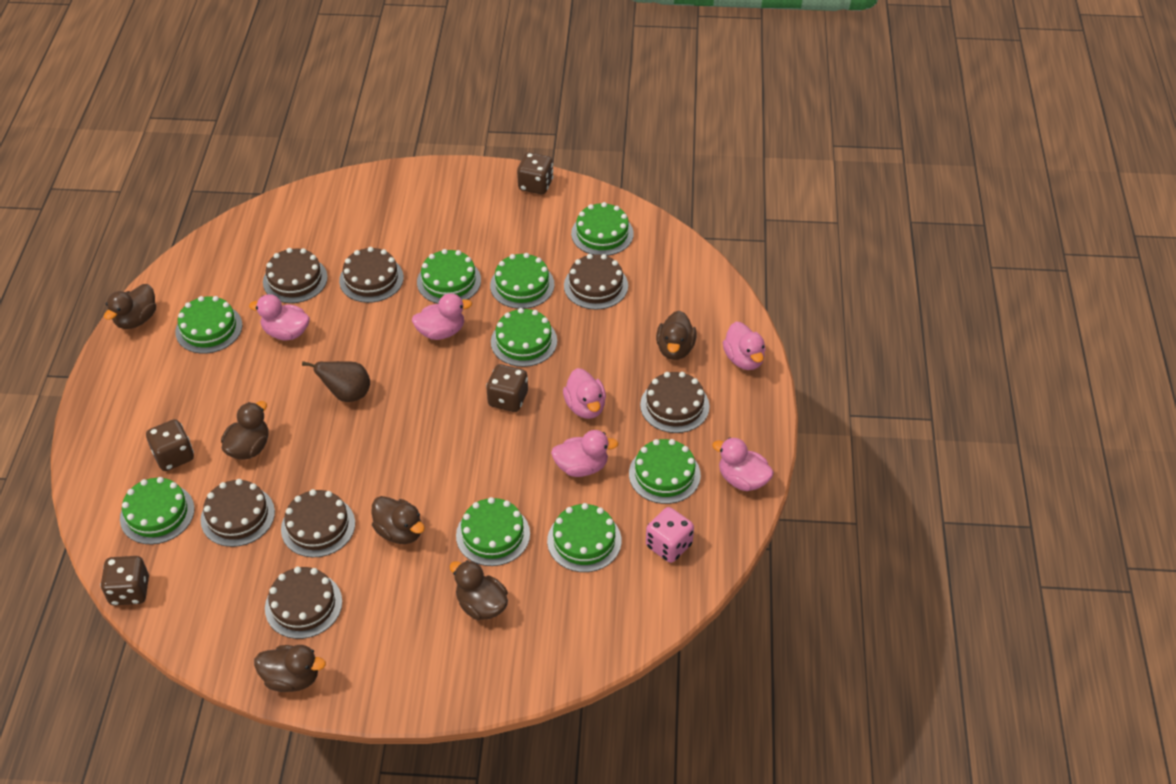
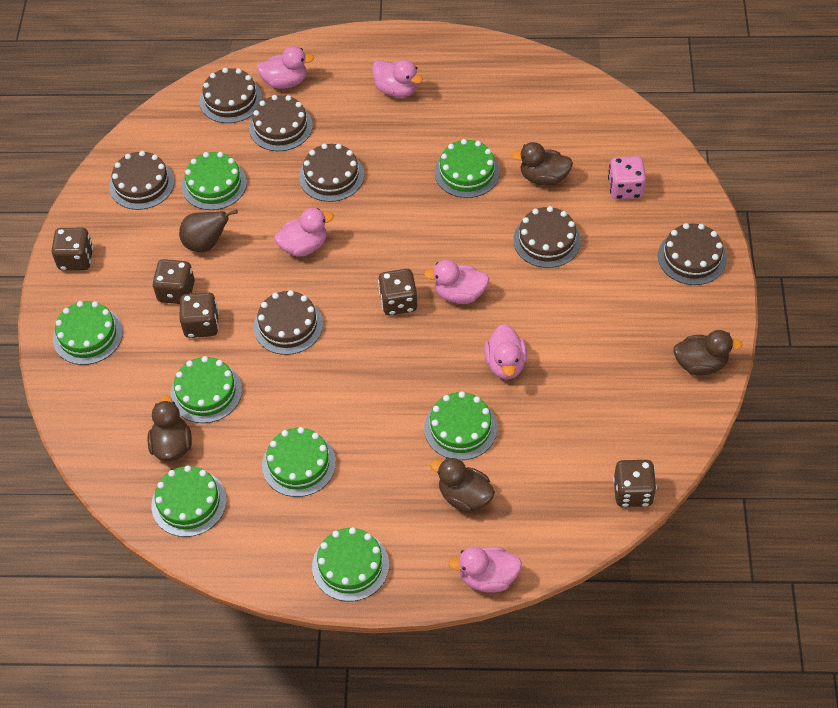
brown dice: 4 -> 5
brown duck: 6 -> 4
green cake: 9 -> 8

